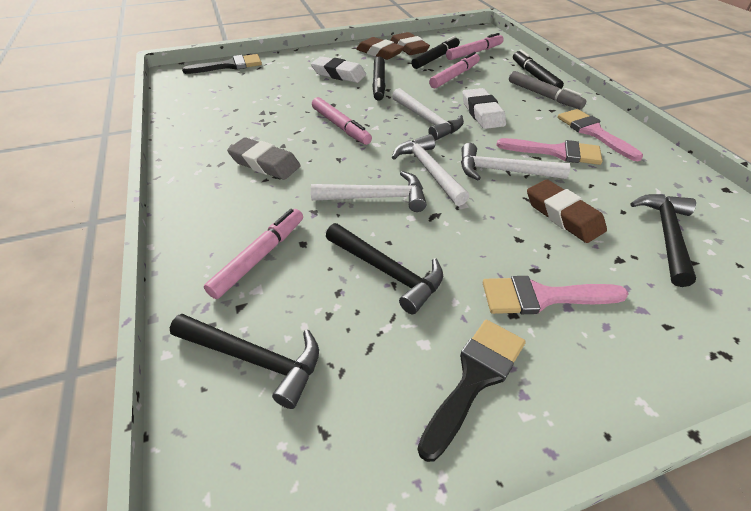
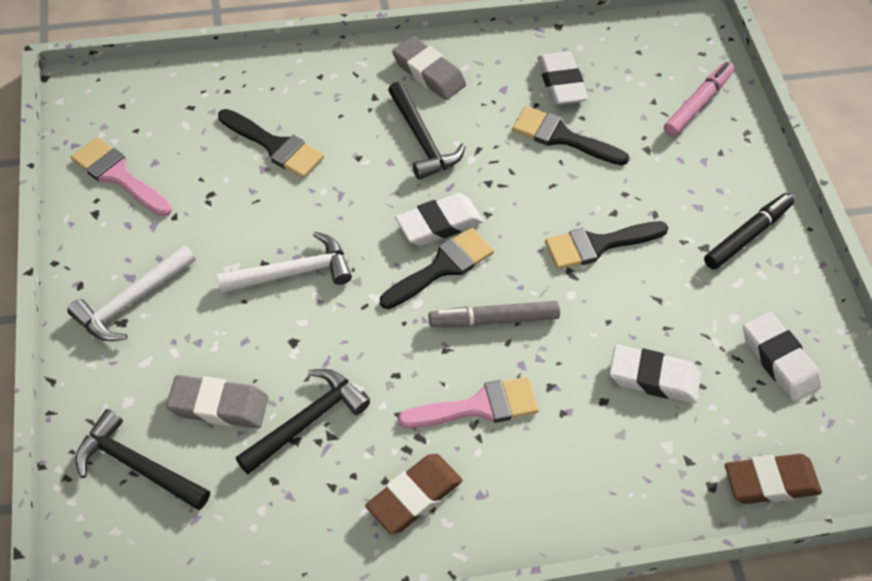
black brush: 2 -> 4
black marker: 3 -> 1
brown eraser: 3 -> 2
grey eraser: 1 -> 2
pink brush: 3 -> 2
pink marker: 4 -> 1
white eraser: 2 -> 4
white hammer: 4 -> 2

